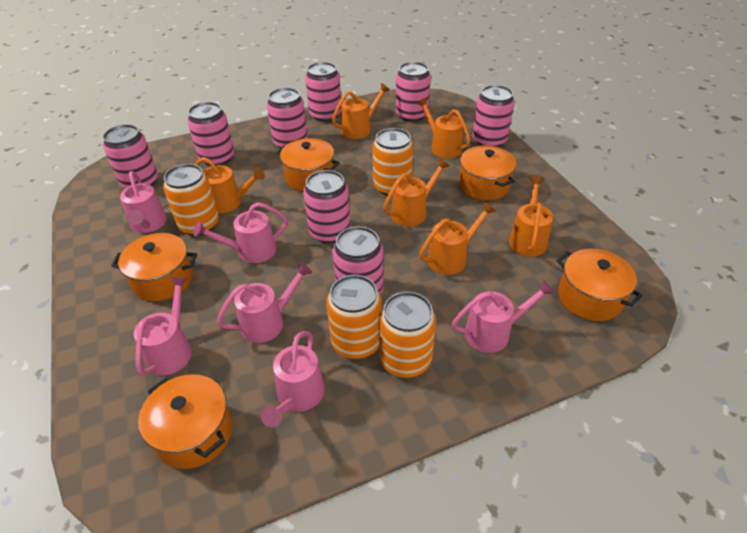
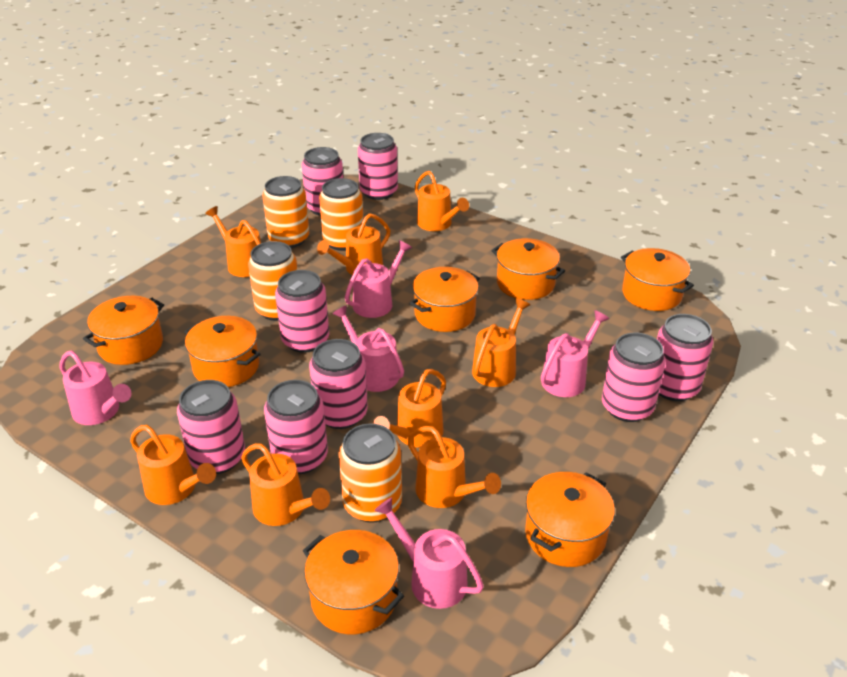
orange pot: 5 -> 7
orange watering can: 6 -> 8
pink watering can: 6 -> 5

